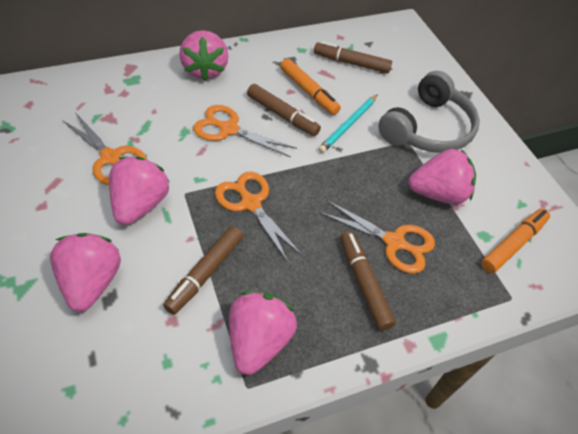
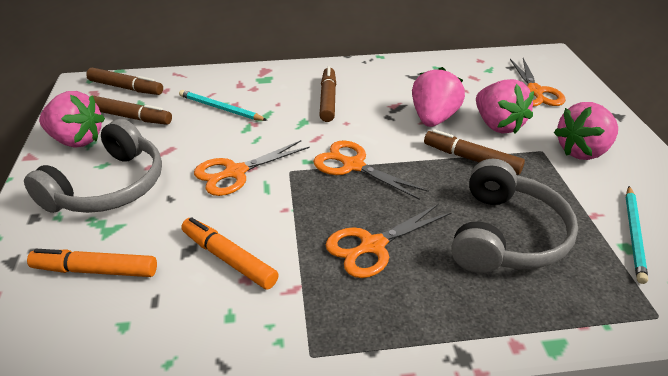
grey headphones: 1 -> 2
pink strawberry: 5 -> 4
turquoise pencil: 1 -> 2

